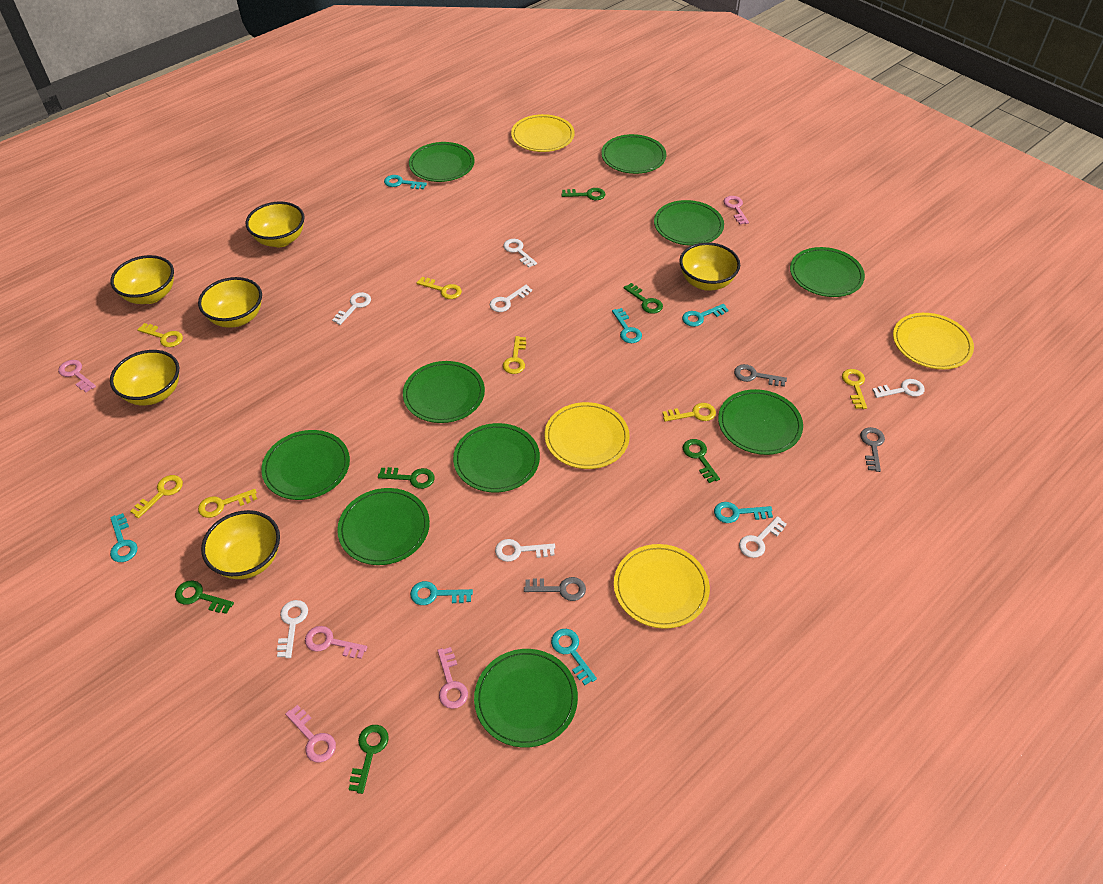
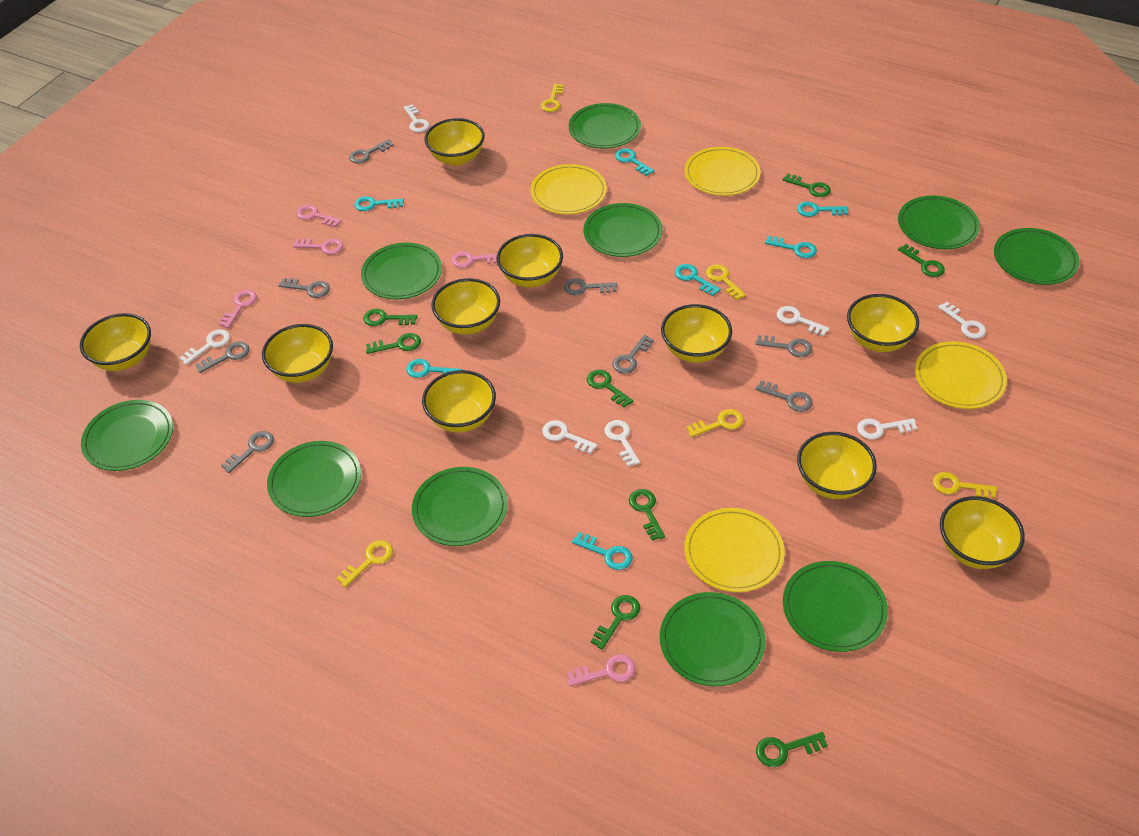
green key: 6 -> 8
grey key: 3 -> 8
yellow bowl: 6 -> 10
yellow key: 7 -> 5

